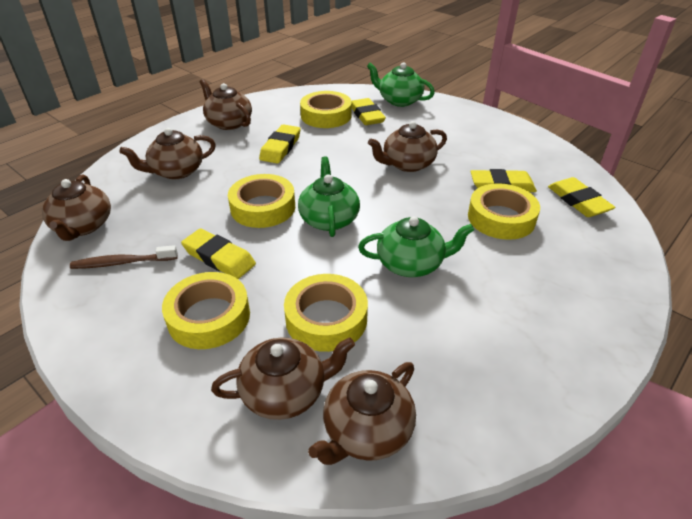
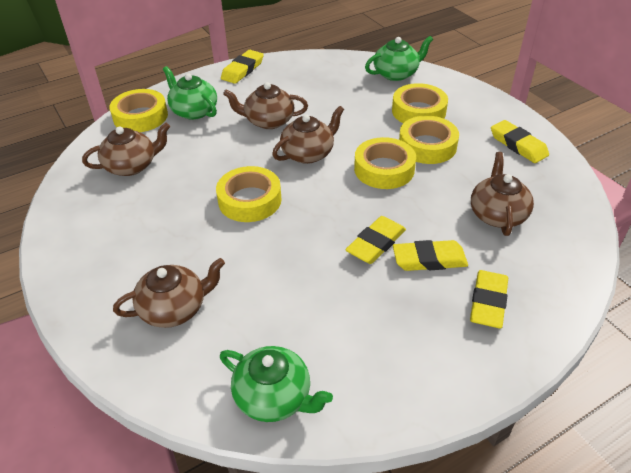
brown teapot: 6 -> 5
brown toothbrush: 1 -> 0

